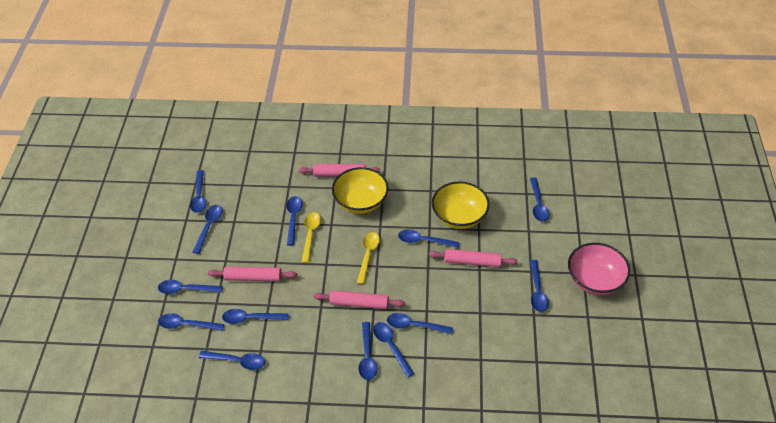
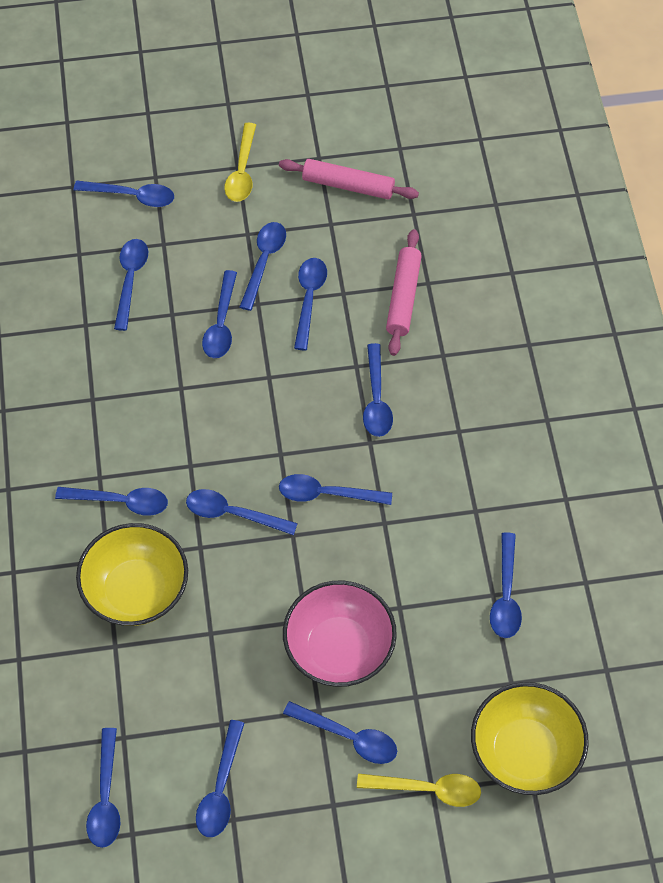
pink rolling pin: 4 -> 2

